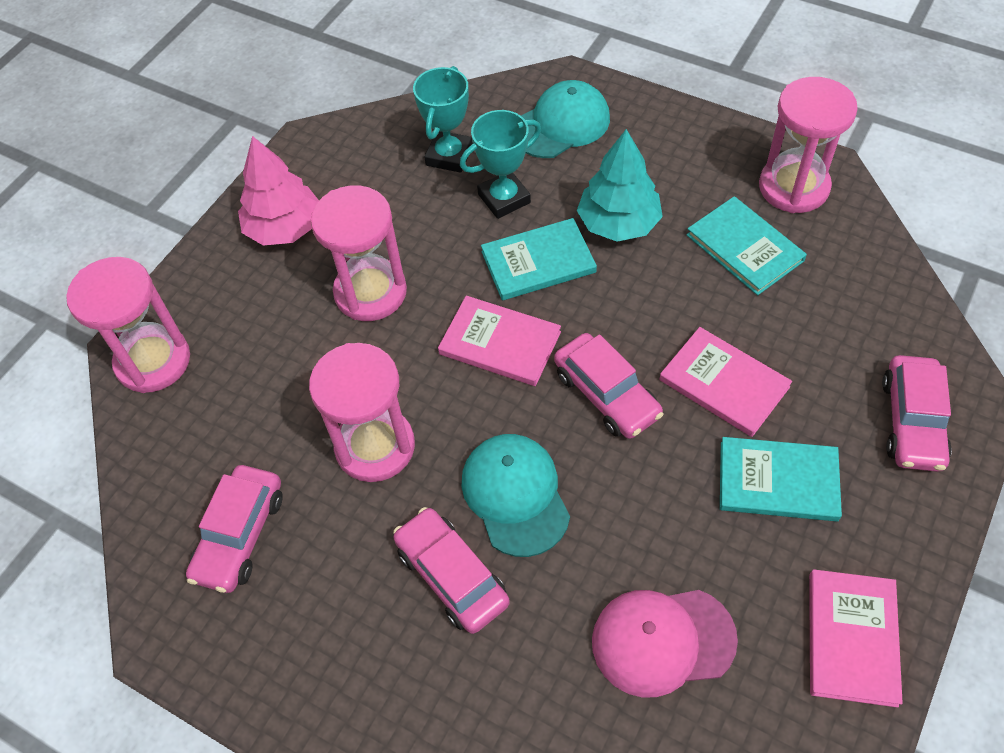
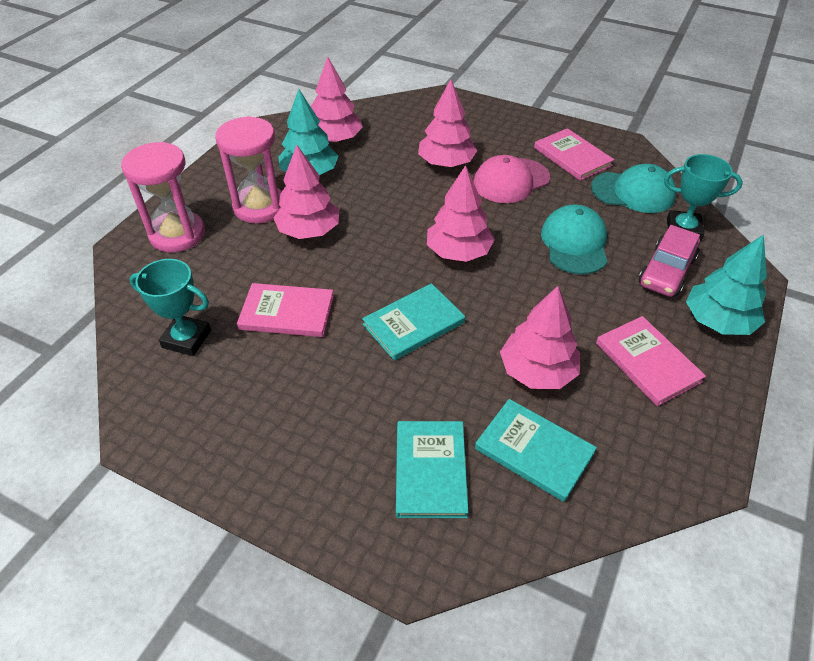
pink car: 4 -> 1
pink hourglass: 4 -> 2
pink tree: 1 -> 5
turquoise tree: 1 -> 2

